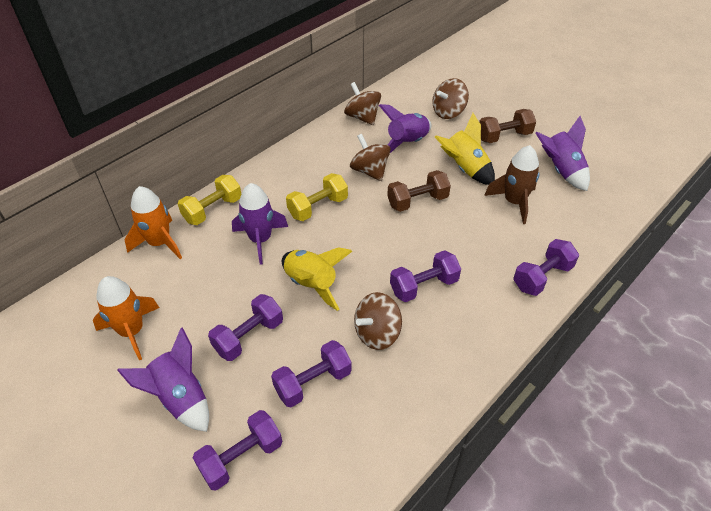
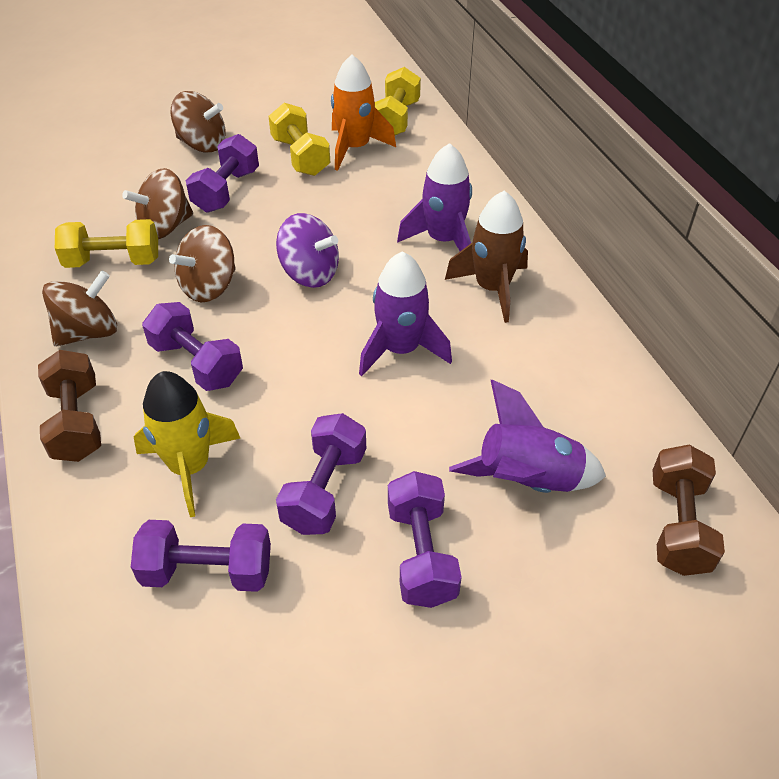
orange rocket: 2 -> 1
purple rocket: 4 -> 3
purple spinning top: 0 -> 1
yellow dumbbell: 2 -> 3
yellow rocket: 2 -> 1

